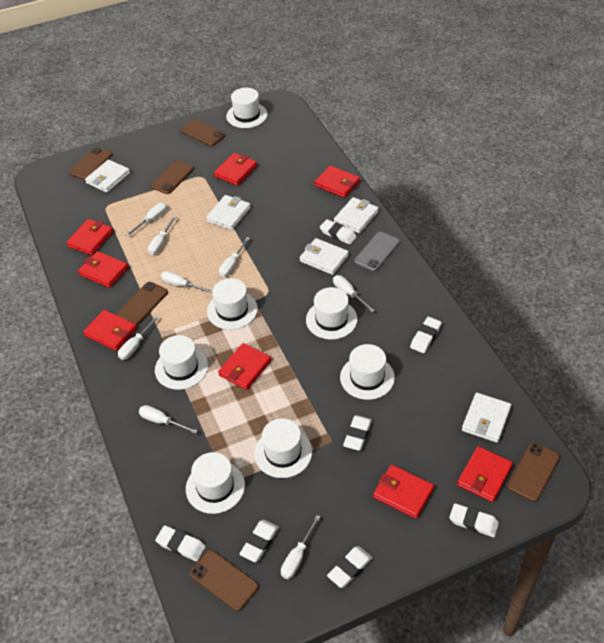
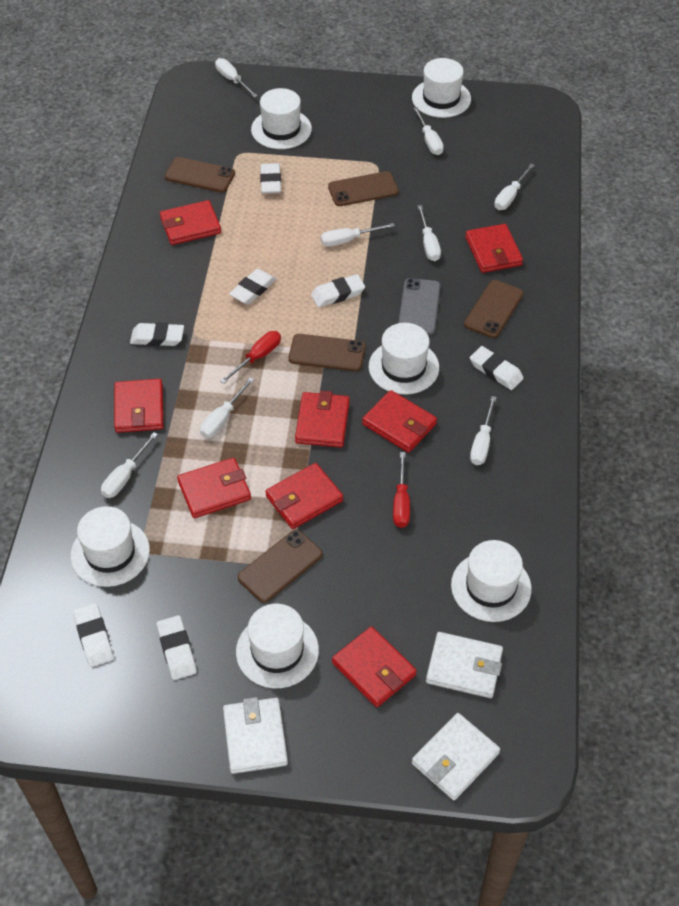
brown phone: 6 -> 5
red screwdriver: 0 -> 2
white hat: 7 -> 6
white wallet: 5 -> 3

